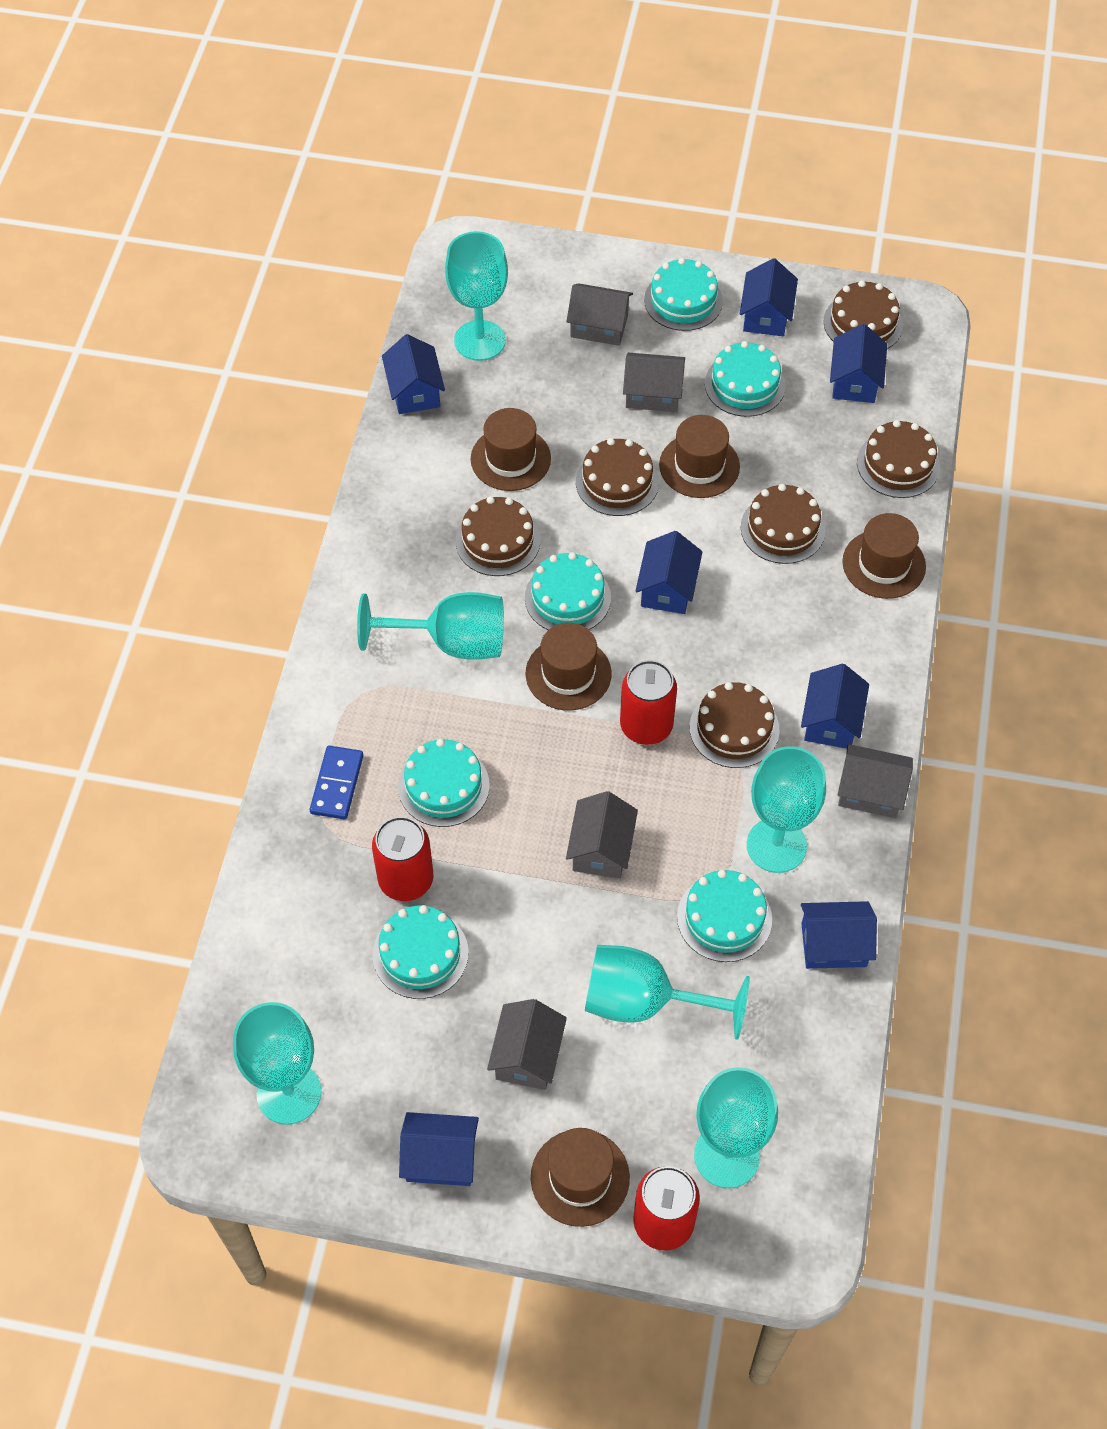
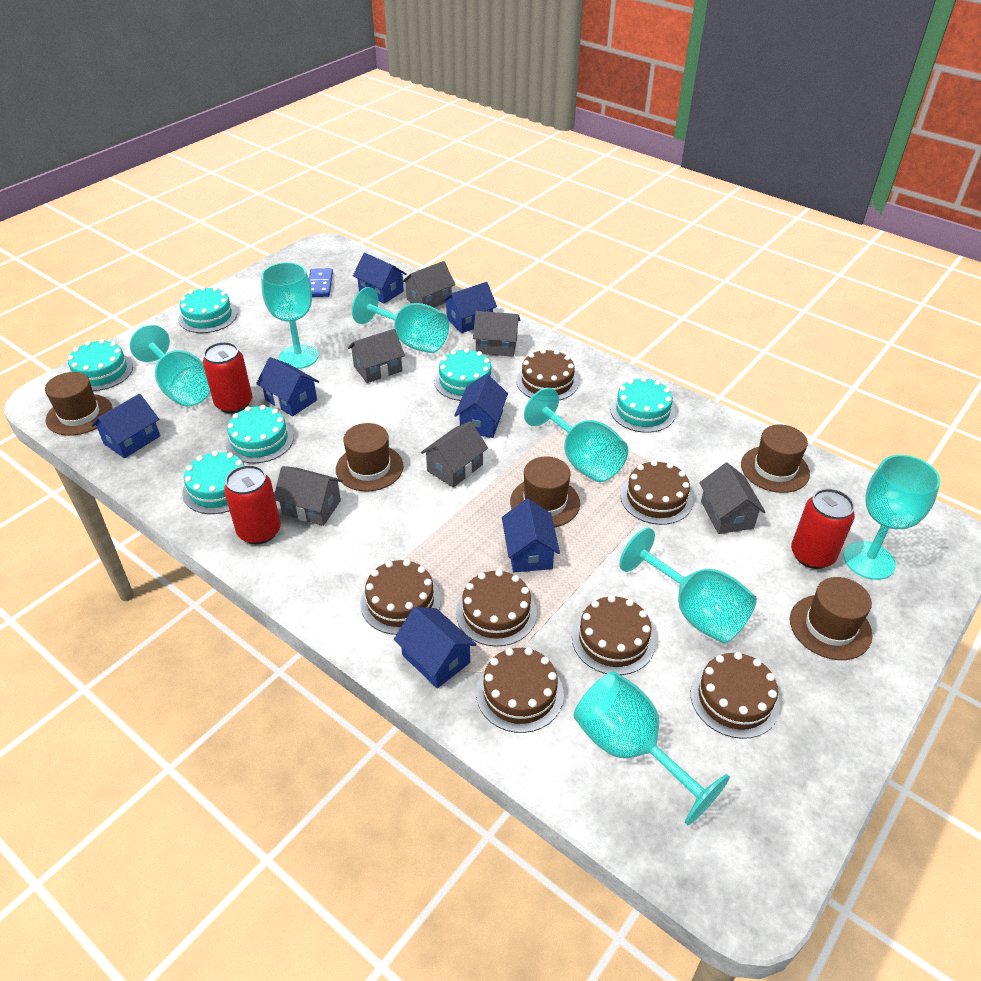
brown cake: 6 -> 7
grey house: 5 -> 6
turquoise goblet: 6 -> 7

